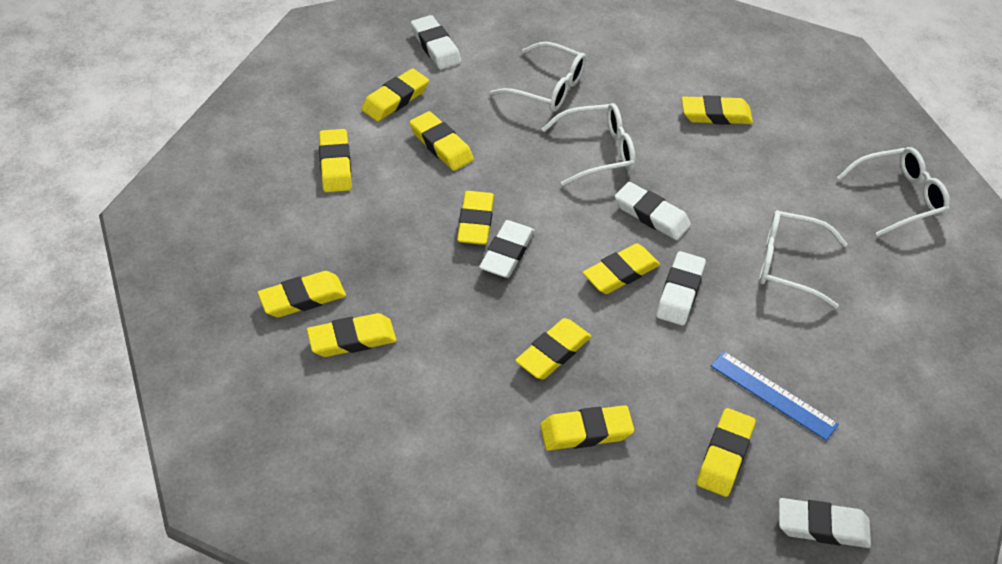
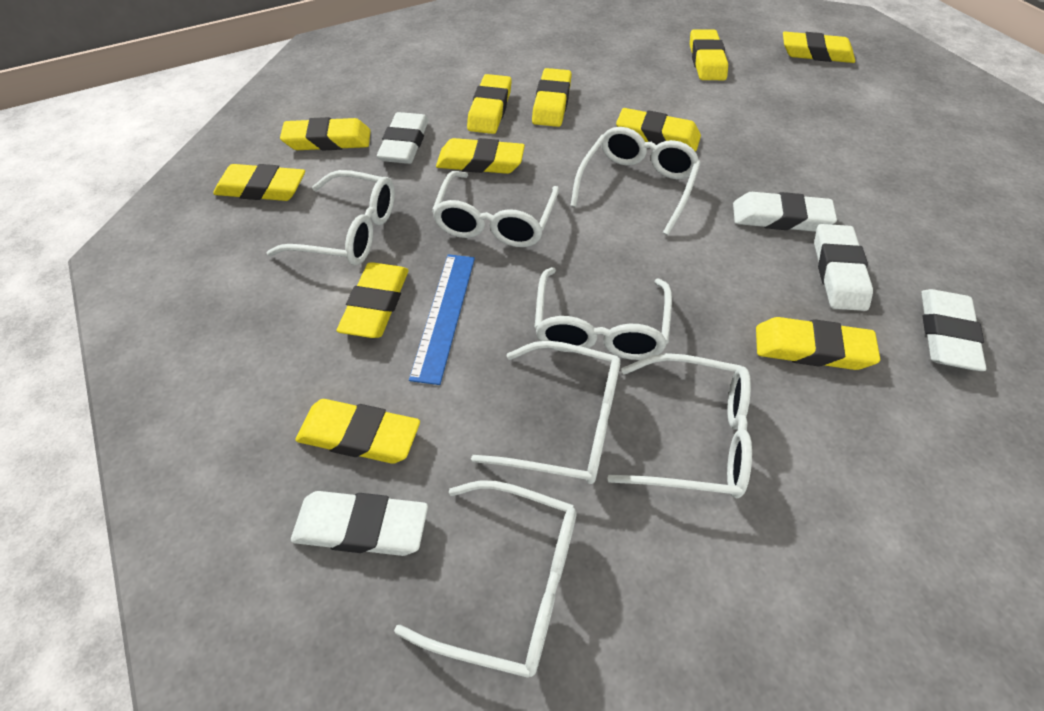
white glasses: 4 -> 7

